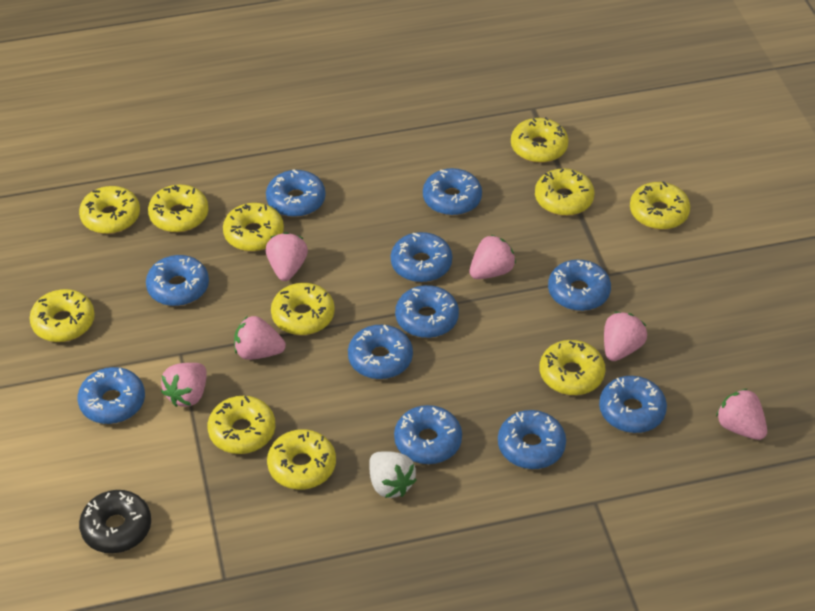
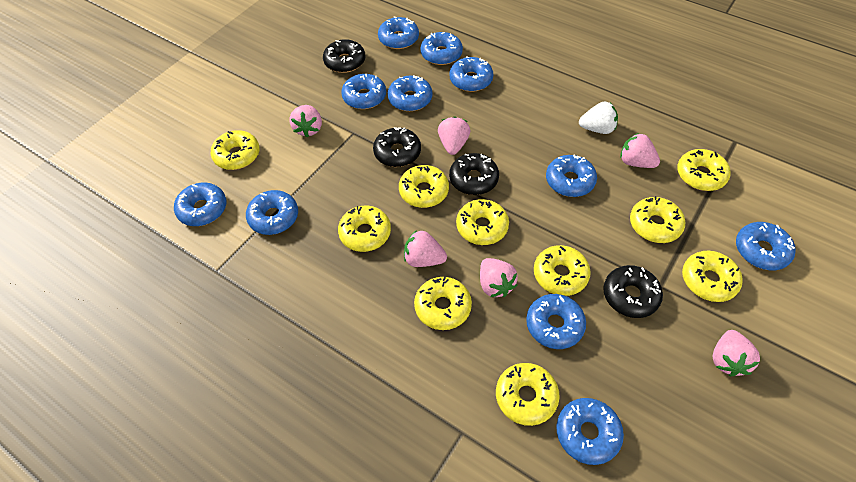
black donut: 1 -> 4
yellow donut: 11 -> 10

